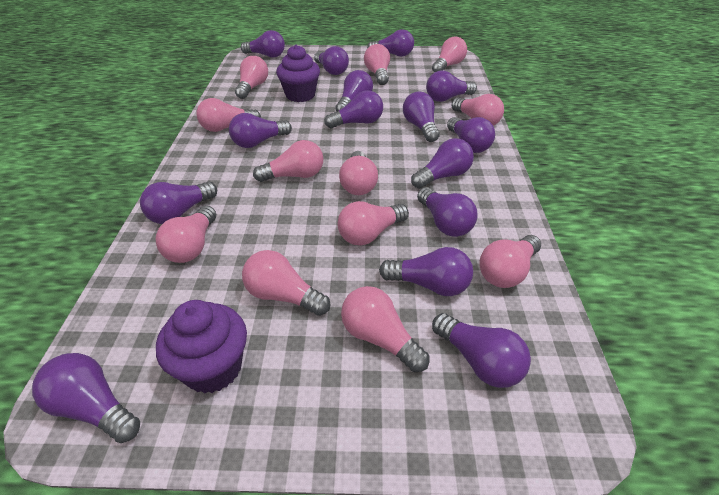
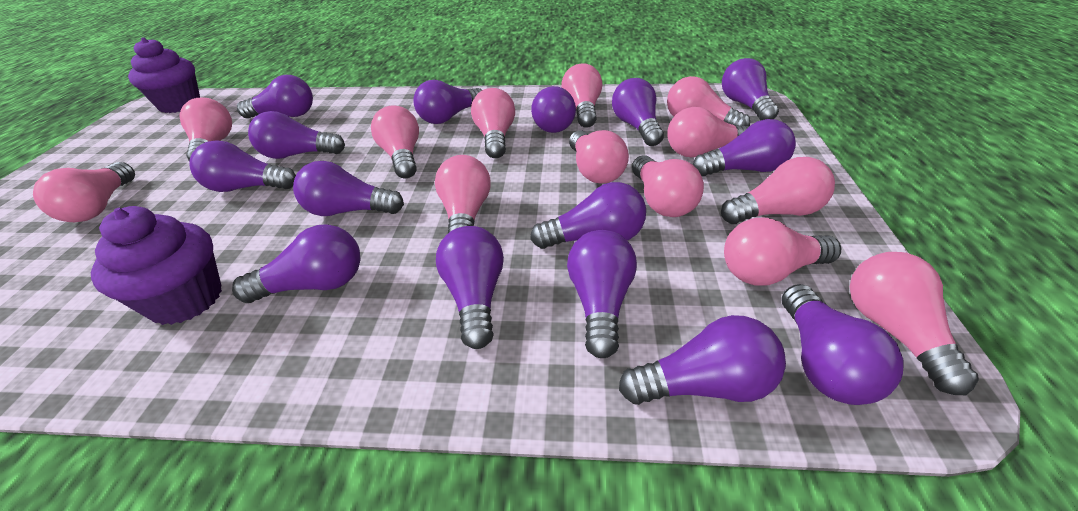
pink light bulb: 12 -> 13

